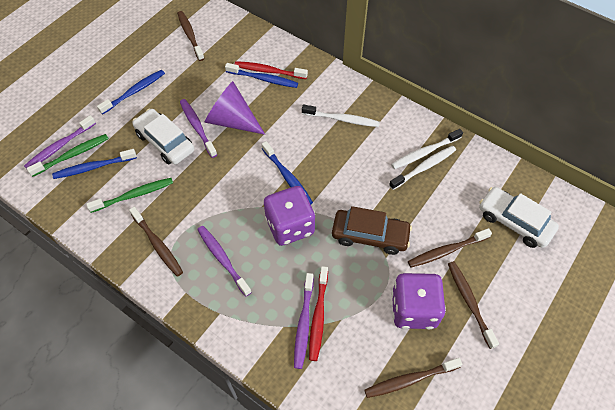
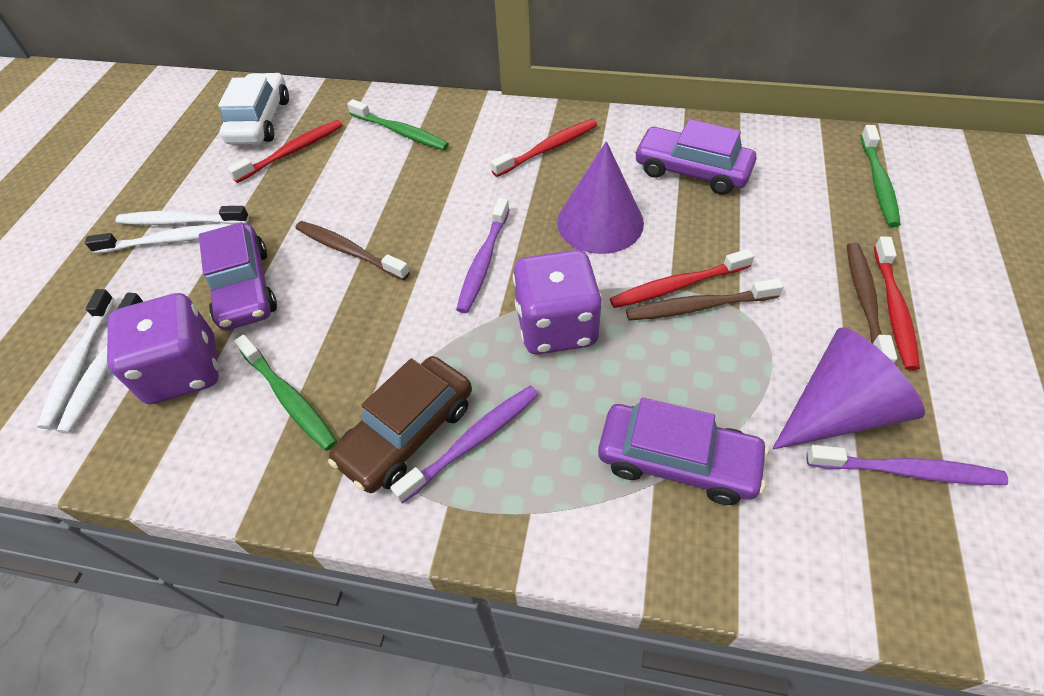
blue toothbrush: 4 -> 0
brown toothbrush: 5 -> 3
green toothbrush: 2 -> 3
purple car: 0 -> 3
purple cone: 1 -> 2
purple toothbrush: 4 -> 3
red toothbrush: 2 -> 4
white car: 2 -> 1
white toothbrush: 3 -> 4

